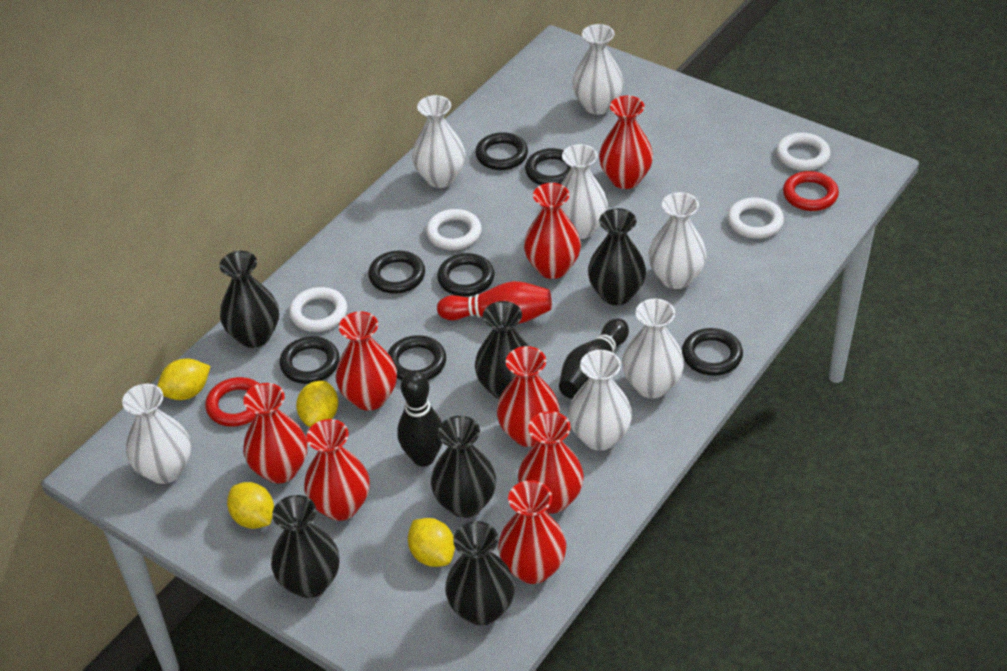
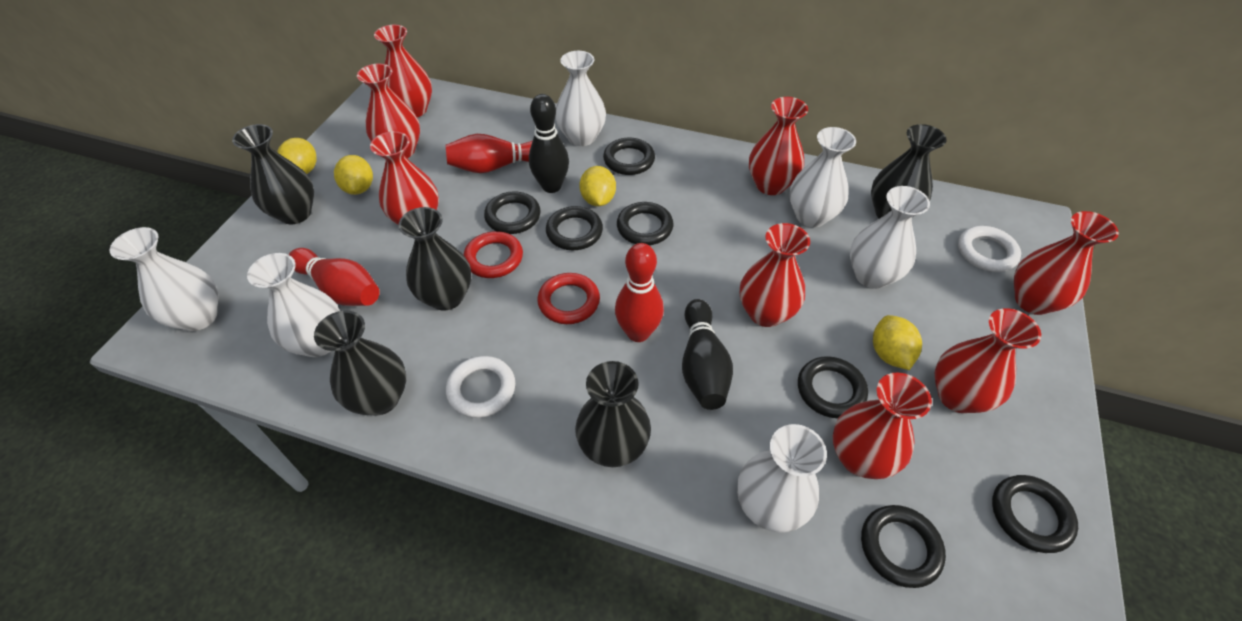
black vase: 6 -> 5
red bowling pin: 1 -> 3
white ring: 4 -> 2
white vase: 7 -> 6

